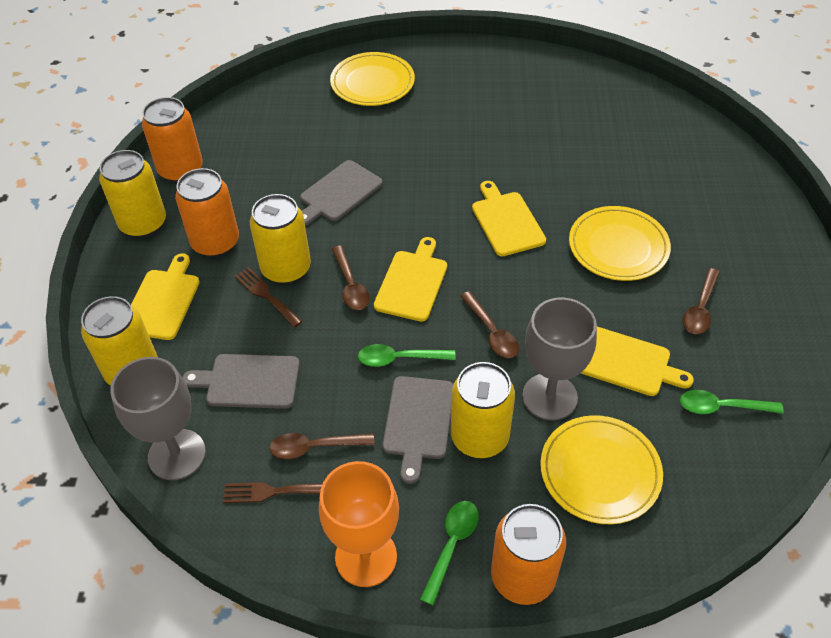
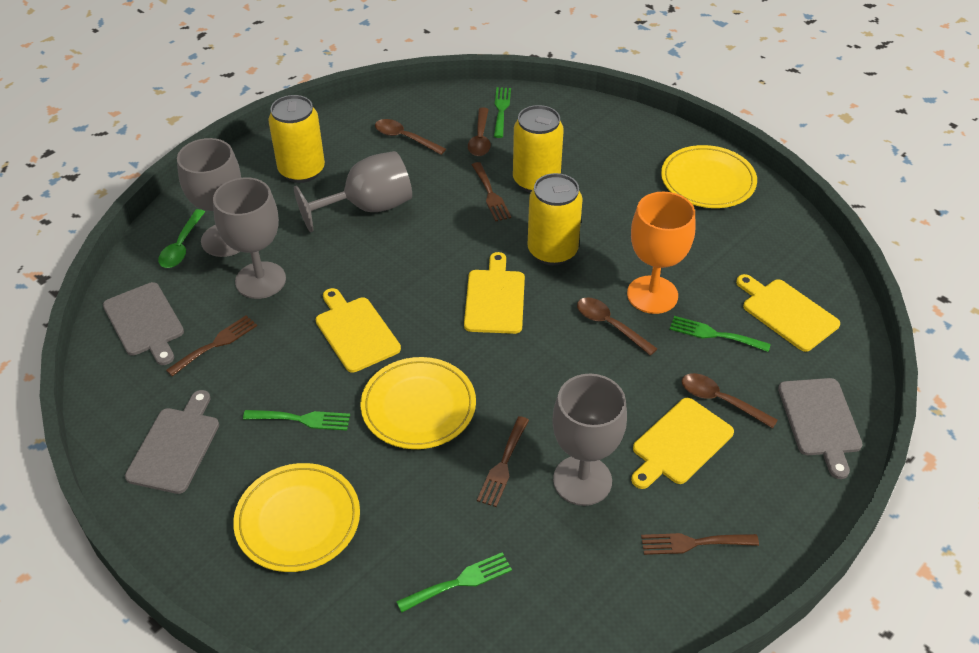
brown fork: 2 -> 4
green fork: 0 -> 4
green spoon: 3 -> 1
grey goblet: 2 -> 4
orange can: 3 -> 0
yellow can: 4 -> 3

